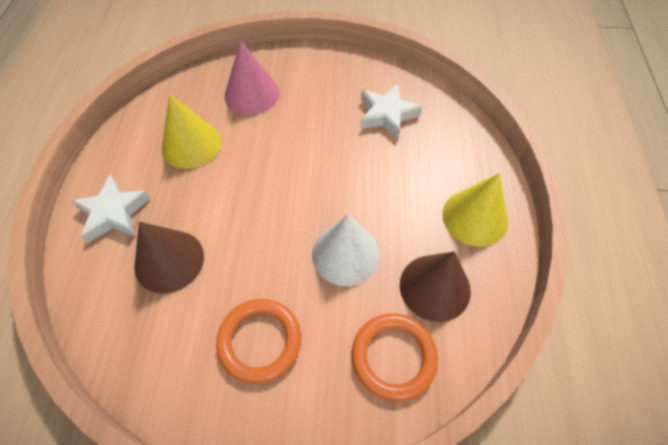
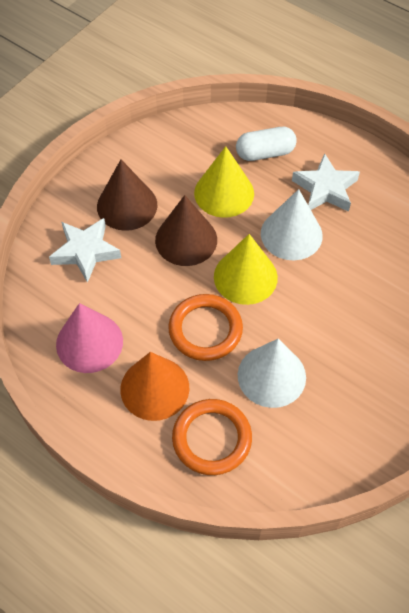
orange cone: 0 -> 1
white capsule: 0 -> 1
white cone: 1 -> 2

